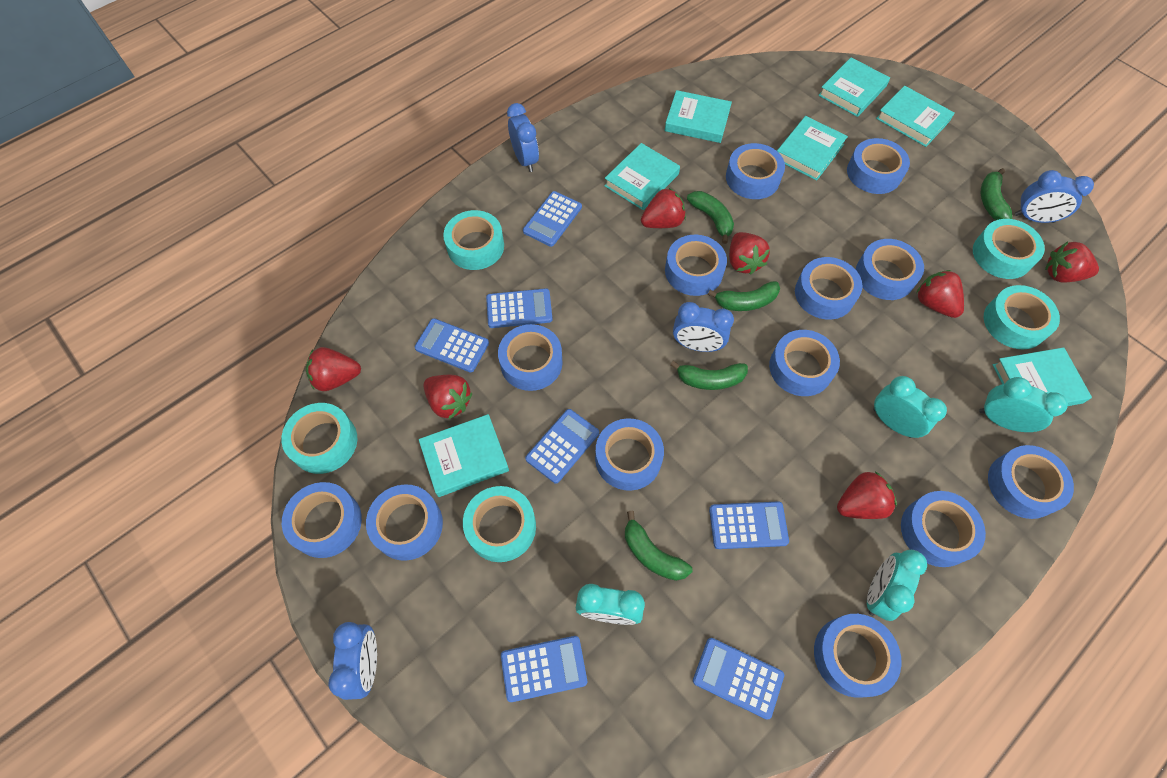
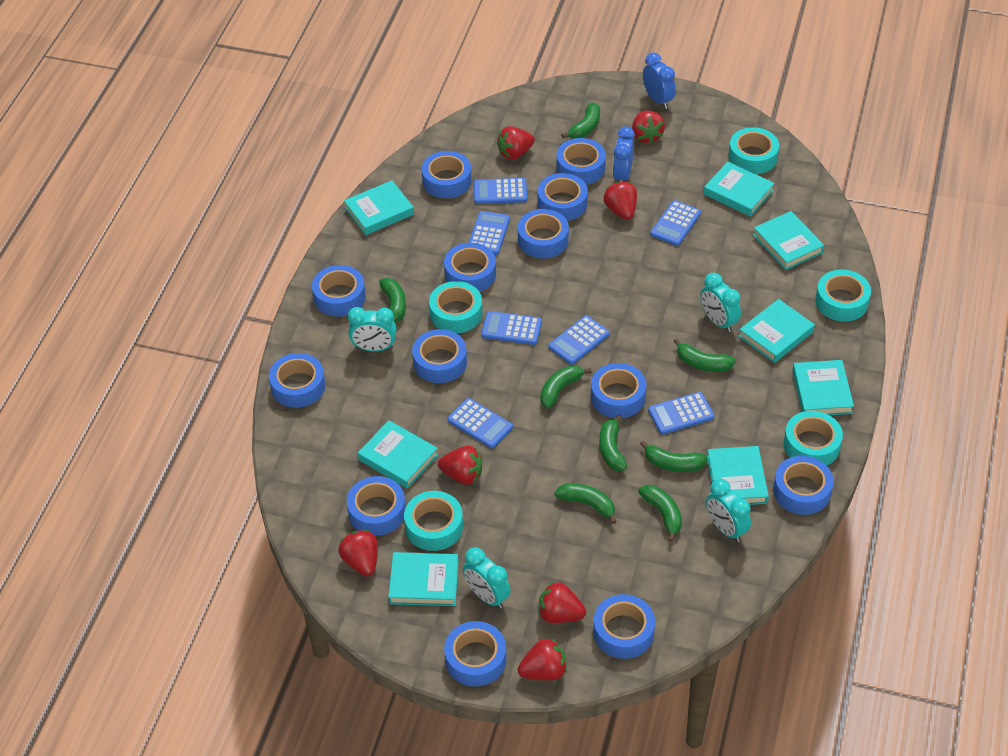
blue clock: 4 -> 2
green banana: 5 -> 8
turquoise book: 7 -> 8

